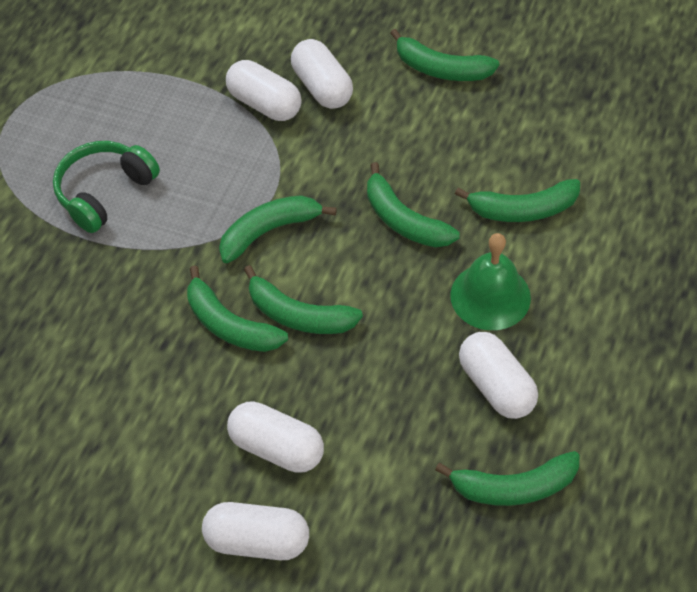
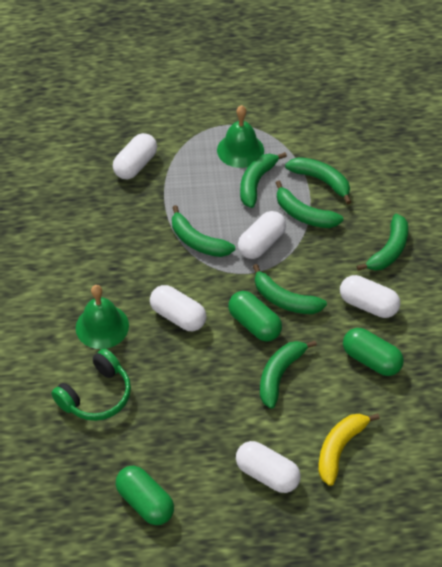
green bell: 1 -> 2
green capsule: 0 -> 3
yellow banana: 0 -> 1

